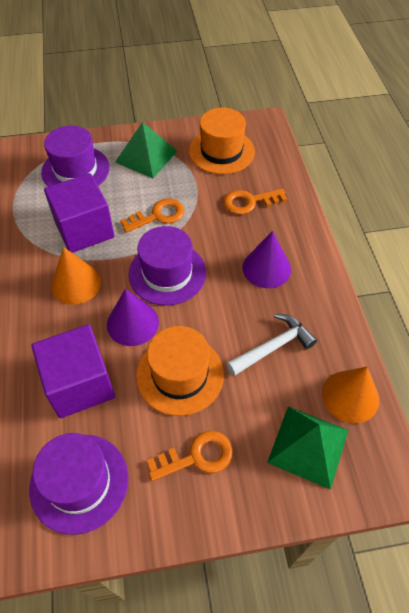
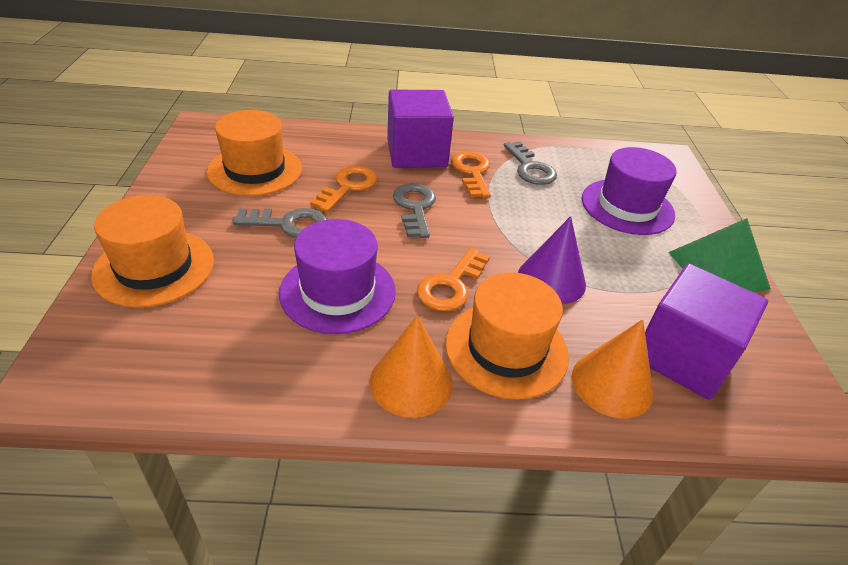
green pyramid: 2 -> 1
grey key: 0 -> 3
orange hat: 2 -> 3
purple cone: 2 -> 1
purple hat: 3 -> 2
white hammer: 1 -> 0

